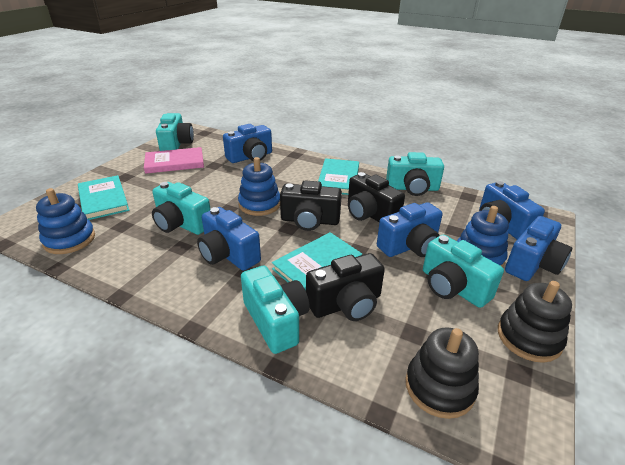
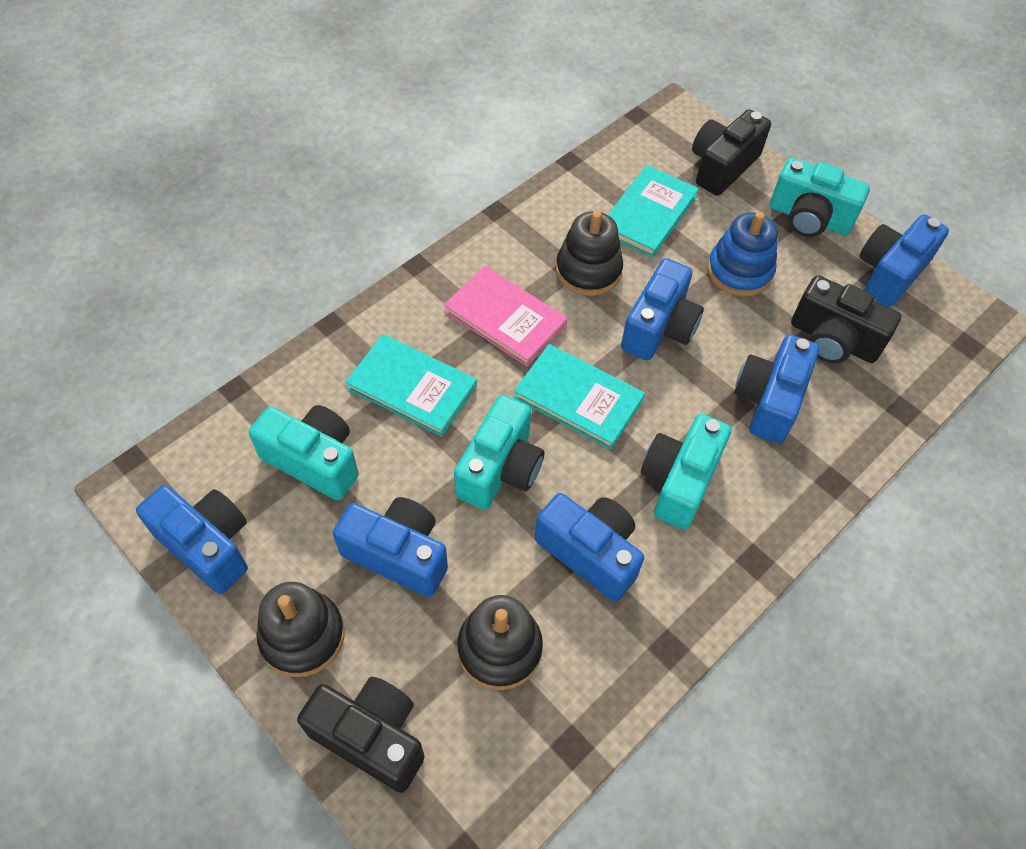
black stacking toy: 2 -> 3
blue camera: 5 -> 6
blue stacking toy: 3 -> 1
turquoise camera: 5 -> 4

